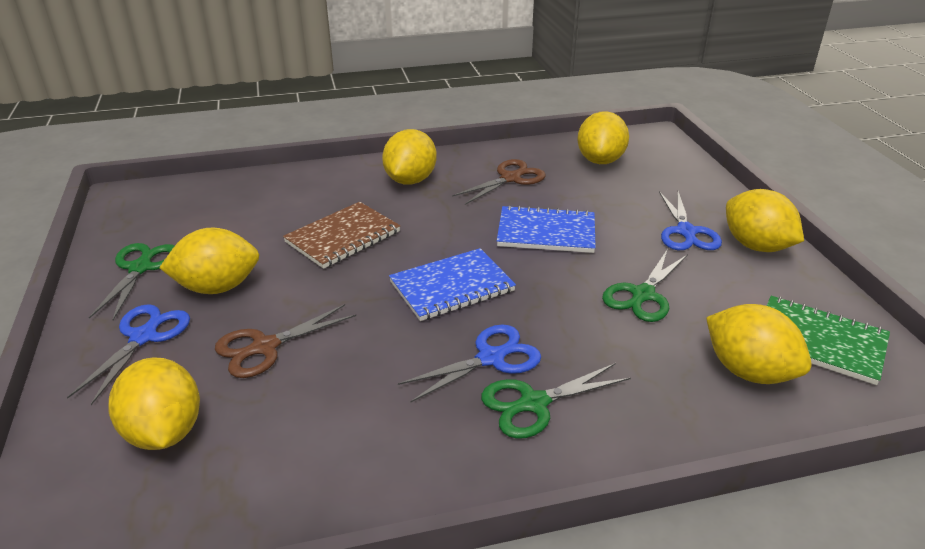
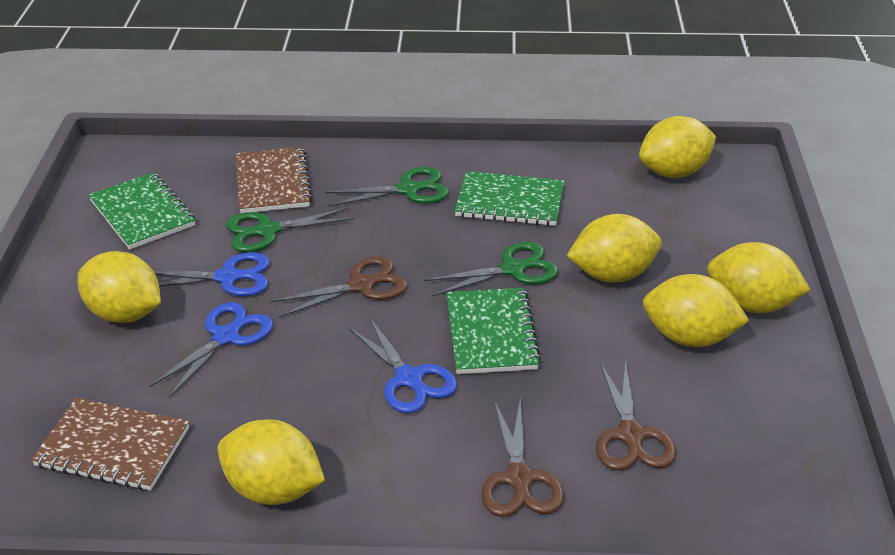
blue notebook: 2 -> 0
brown notebook: 1 -> 2
brown scissors: 2 -> 3
green notebook: 1 -> 3

